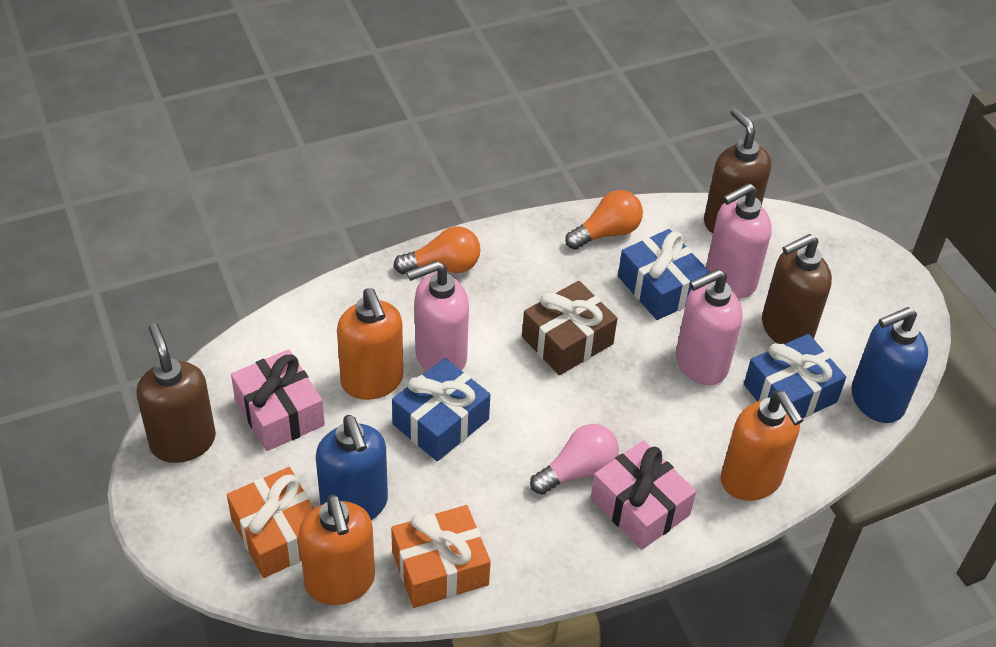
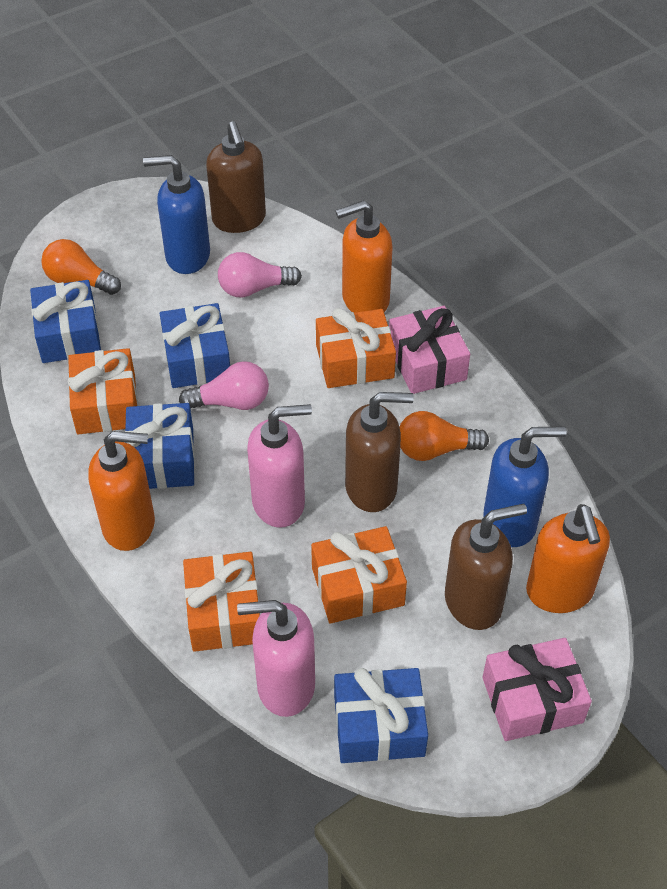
blue gift: 3 -> 4
brown gift: 1 -> 0
orange gift: 2 -> 4
pink light bulb: 1 -> 2
pink soap dispenser: 3 -> 2

